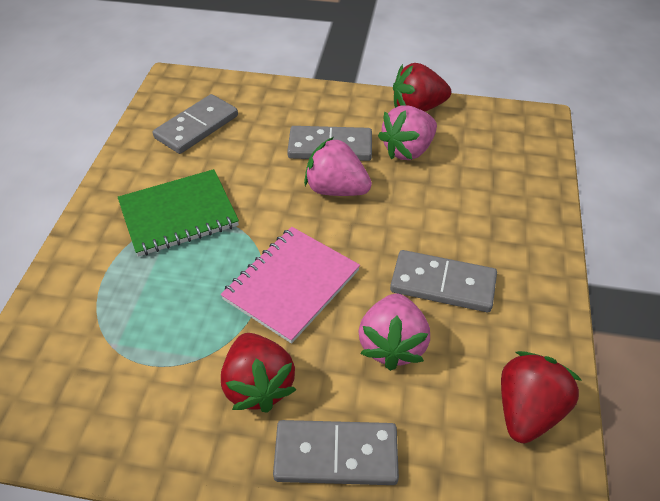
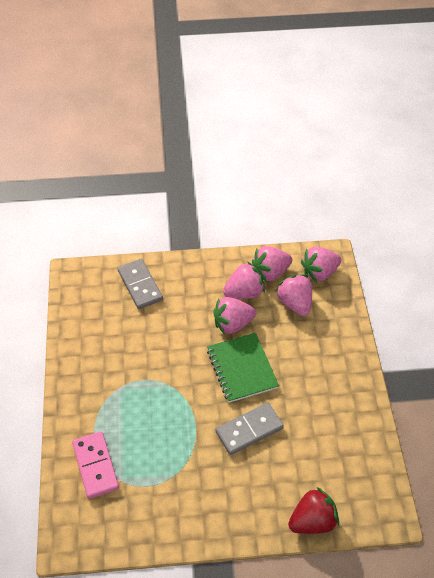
grey domino: 4 -> 2
pink domino: 0 -> 1
pink notebook: 1 -> 0
pink strawberry: 3 -> 5
red strawberry: 3 -> 1

